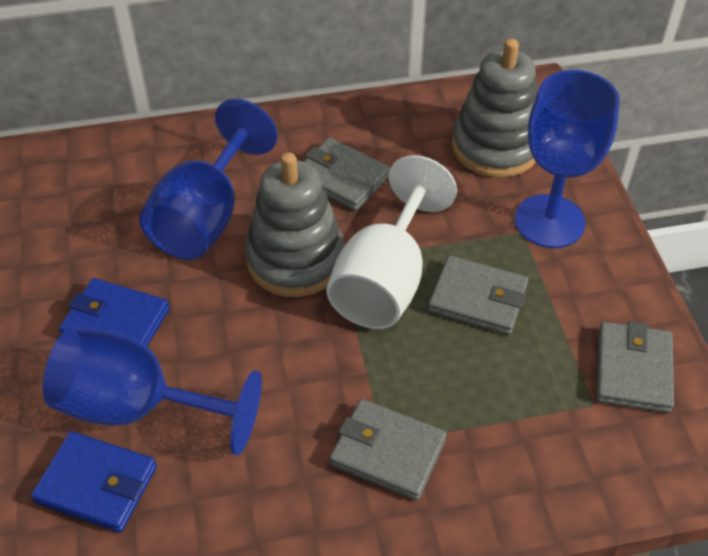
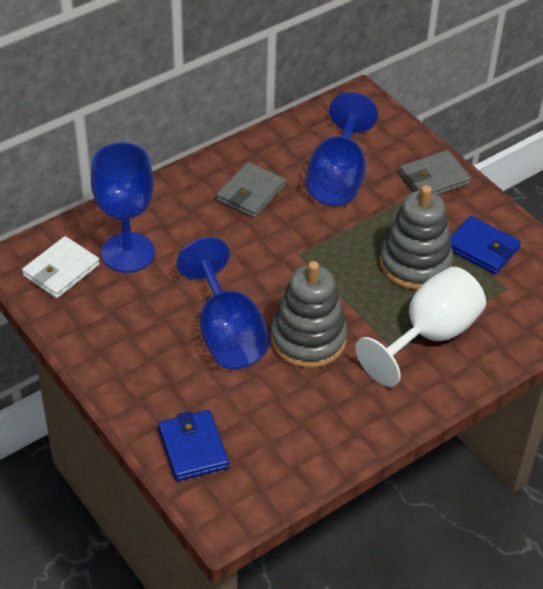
grey wallet: 4 -> 2
white wallet: 0 -> 1

